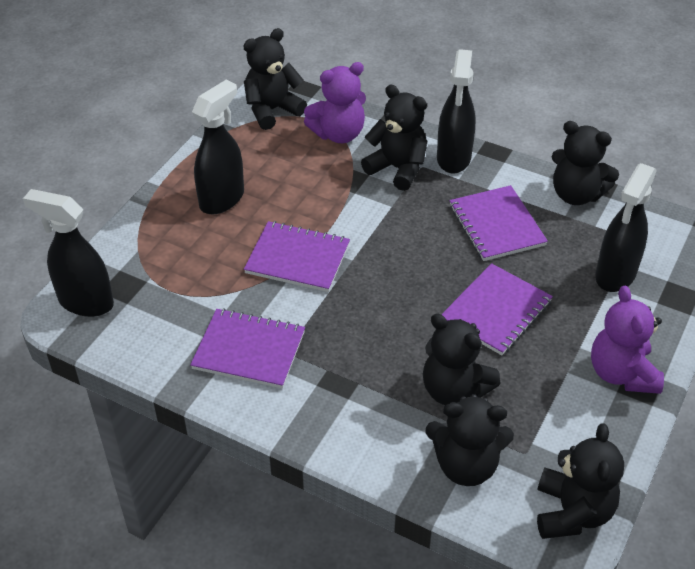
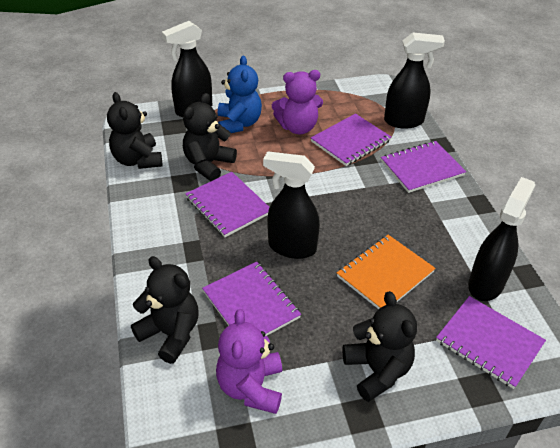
black teddy bear: 6 -> 4
blue teddy bear: 0 -> 1
orange notebook: 0 -> 1
purple notebook: 4 -> 5

